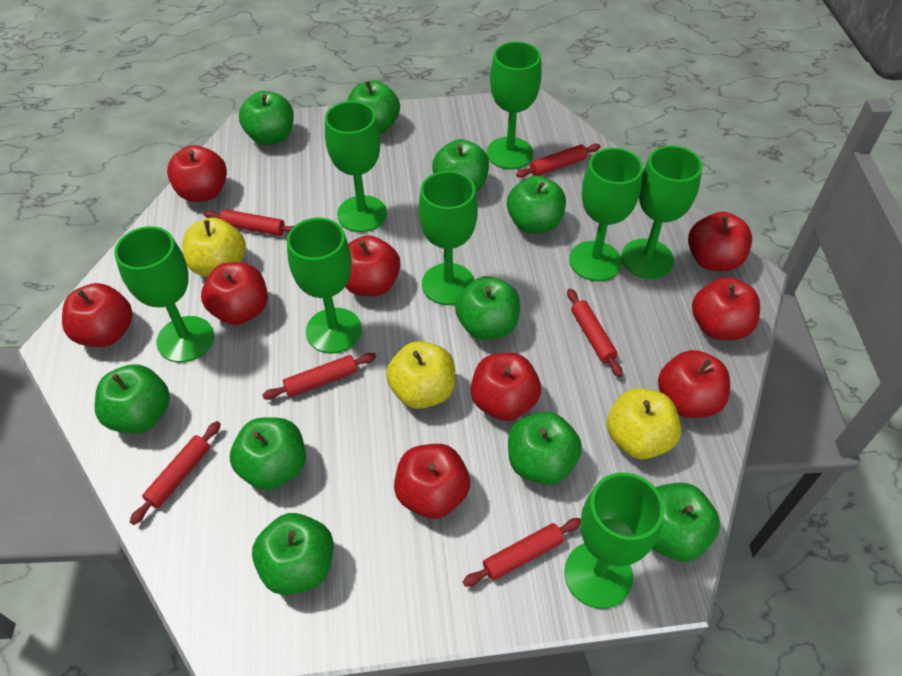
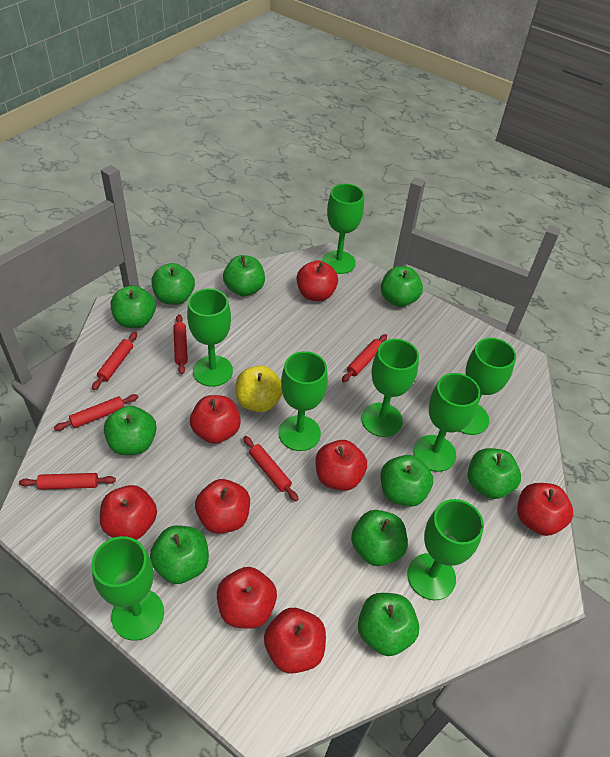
red apple: 9 -> 8
yellow apple: 3 -> 1

